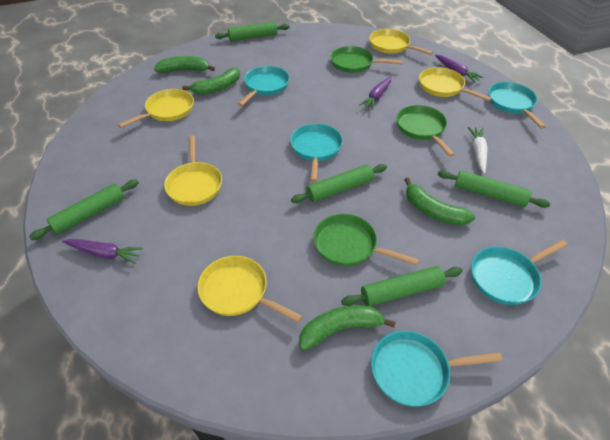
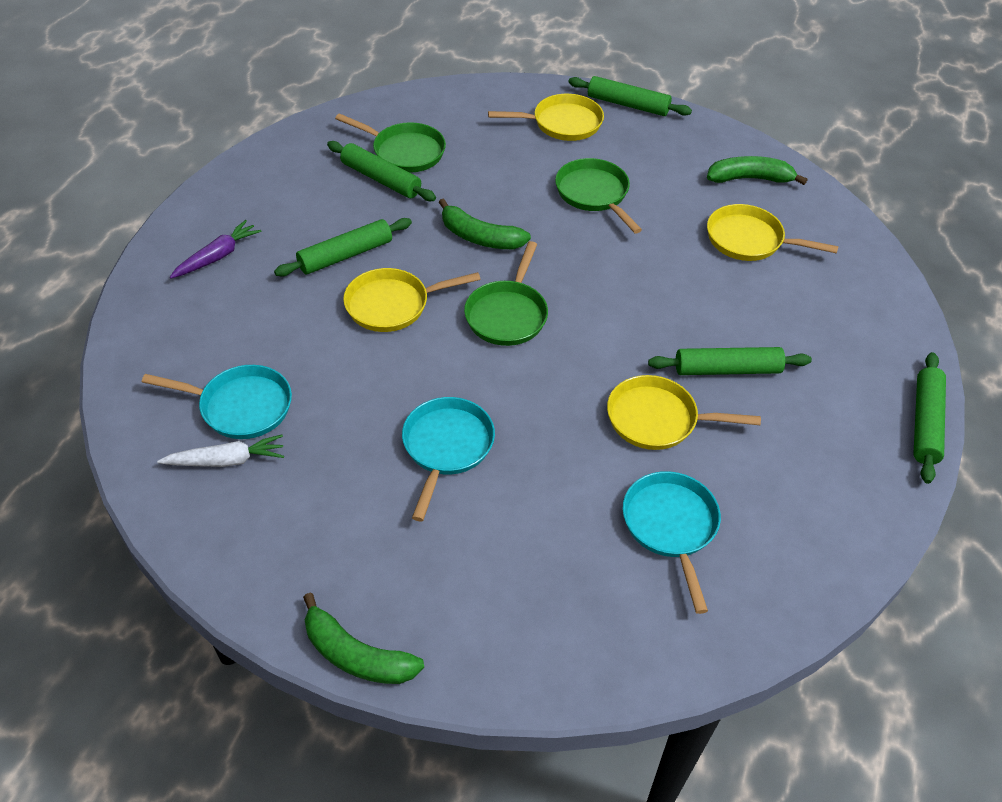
green banana: 4 -> 3
purple carrot: 3 -> 1
turquoise pan: 5 -> 3
yellow pan: 5 -> 4

